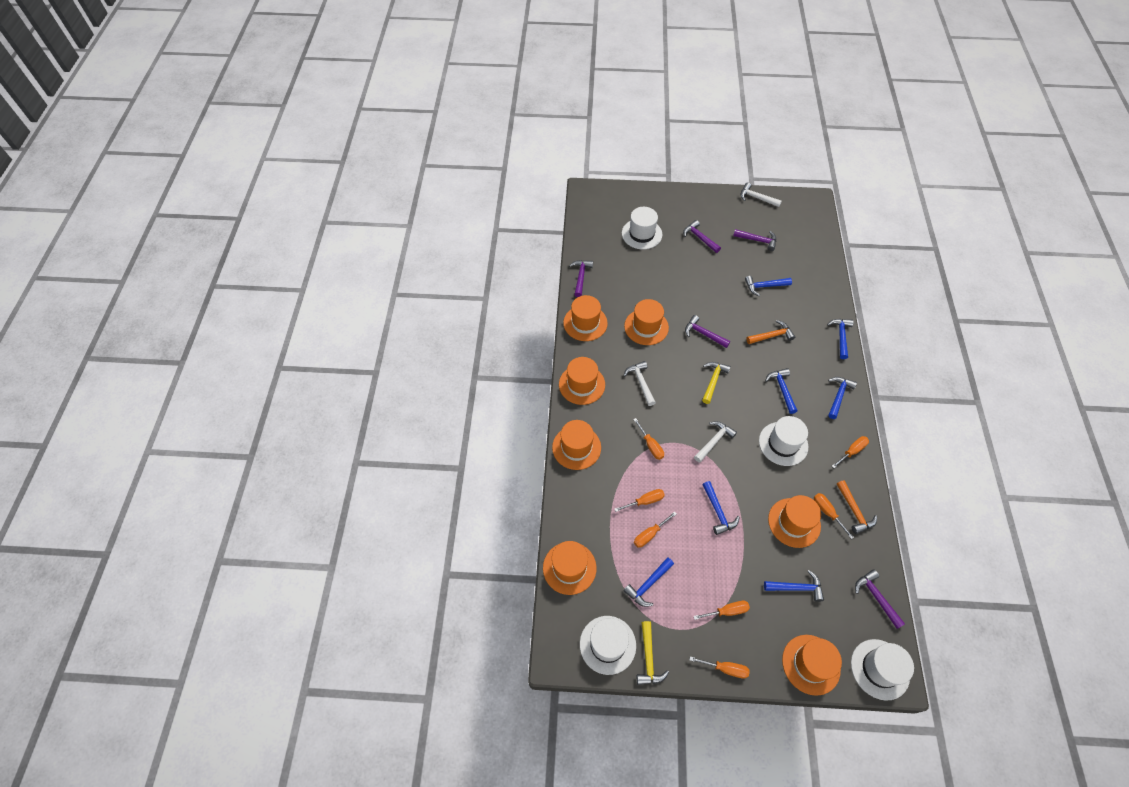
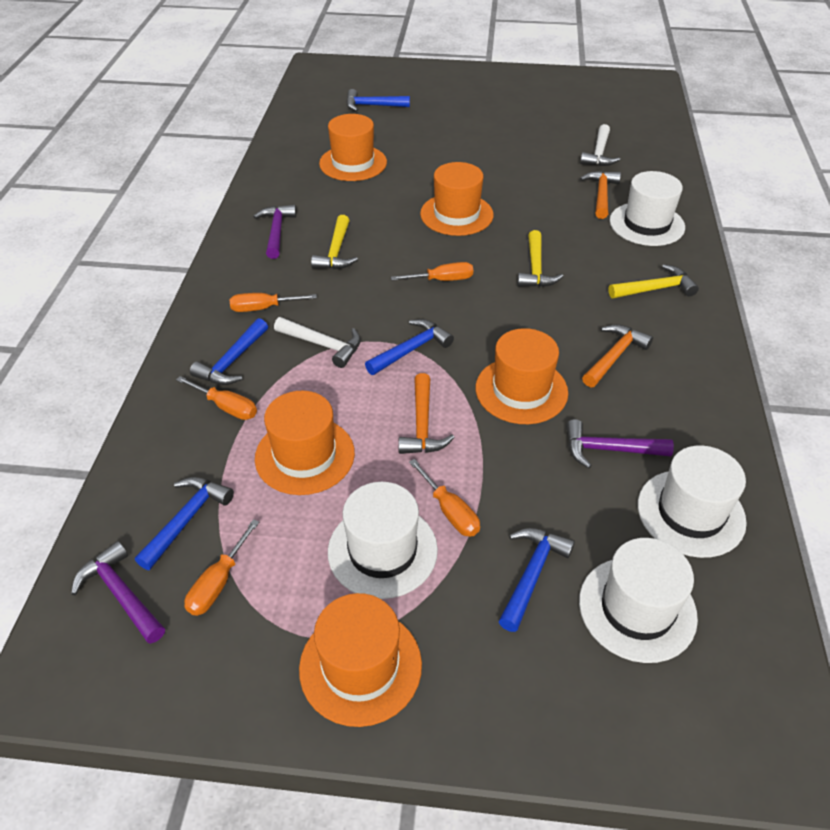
blue hammer: 7 -> 5
orange hammer: 2 -> 3
orange hat: 7 -> 5
orange screwdriver: 7 -> 5
purple hammer: 5 -> 3
white hammer: 3 -> 2
yellow hammer: 2 -> 3

